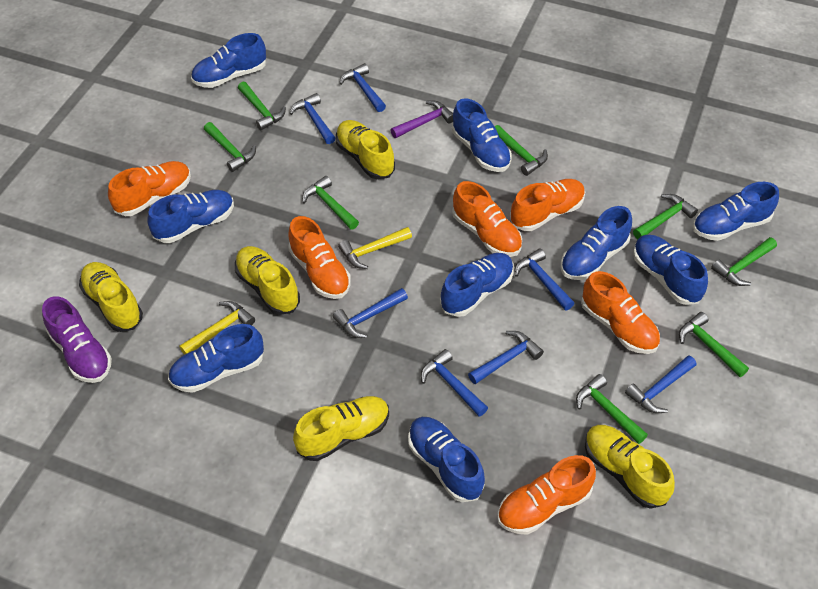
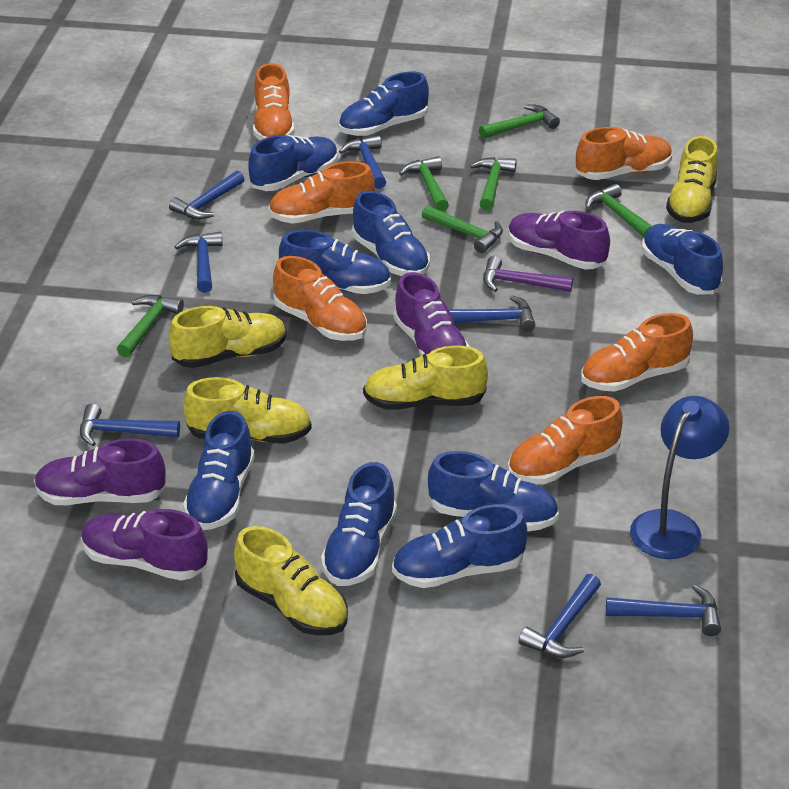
blue lamp: 0 -> 1
green hammer: 8 -> 6
purple shoe: 1 -> 4
yellow hammer: 2 -> 0

